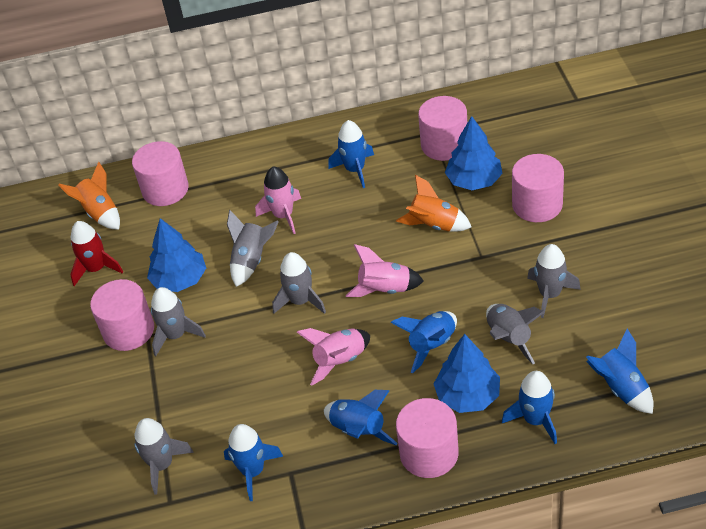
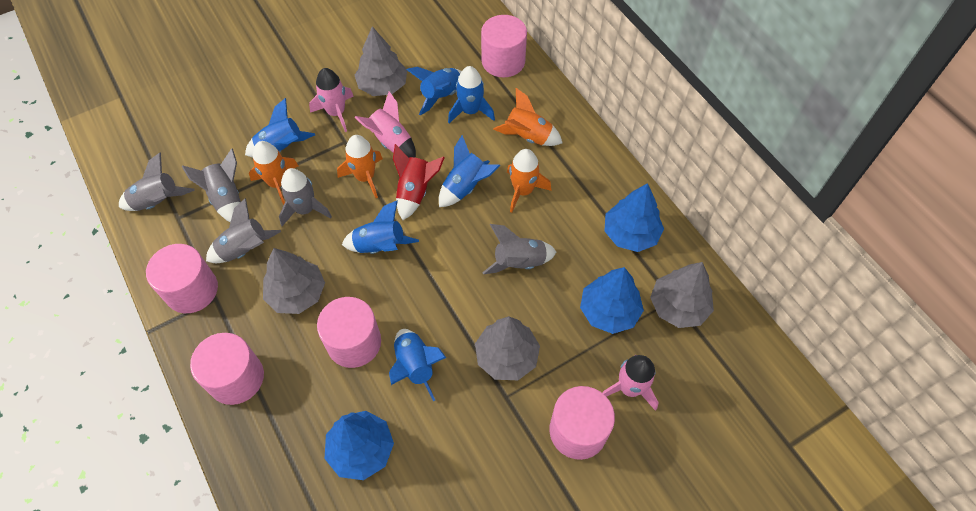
grey rocket: 6 -> 5
grey tree: 0 -> 4
orange rocket: 2 -> 4

